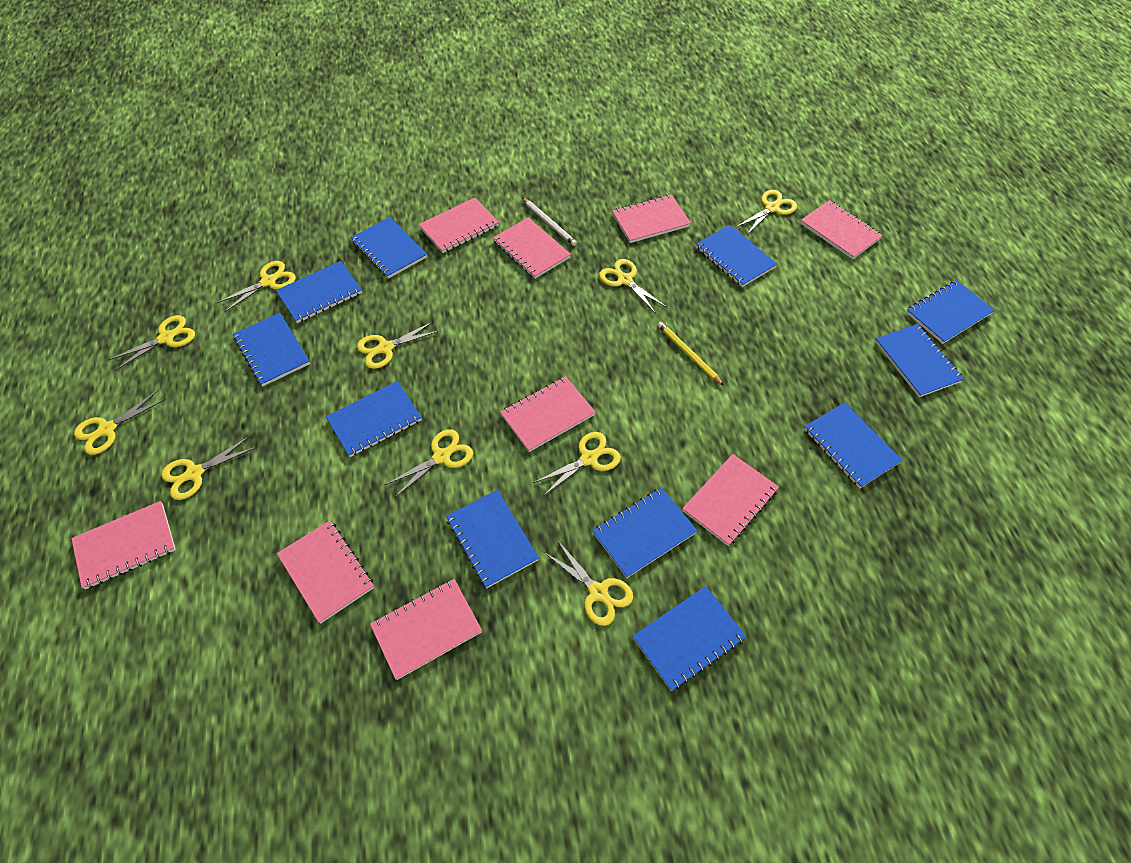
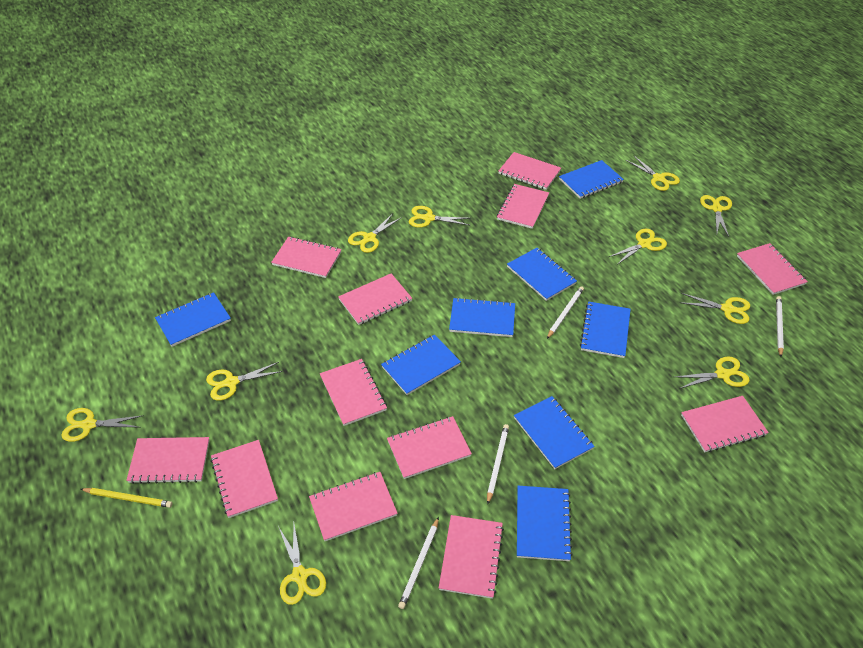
blue notebook: 11 -> 8
pink notebook: 9 -> 12
white pencil: 1 -> 4

